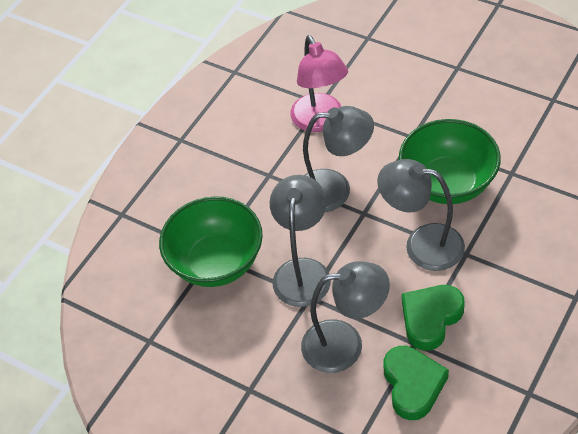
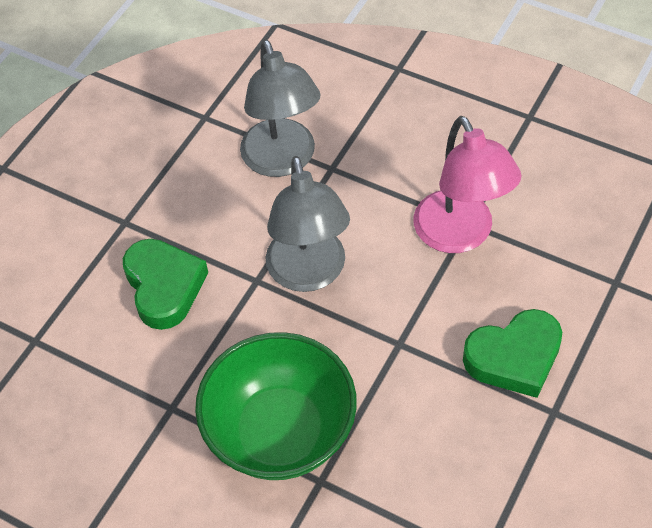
green bowl: 2 -> 1
grey lamp: 4 -> 2

